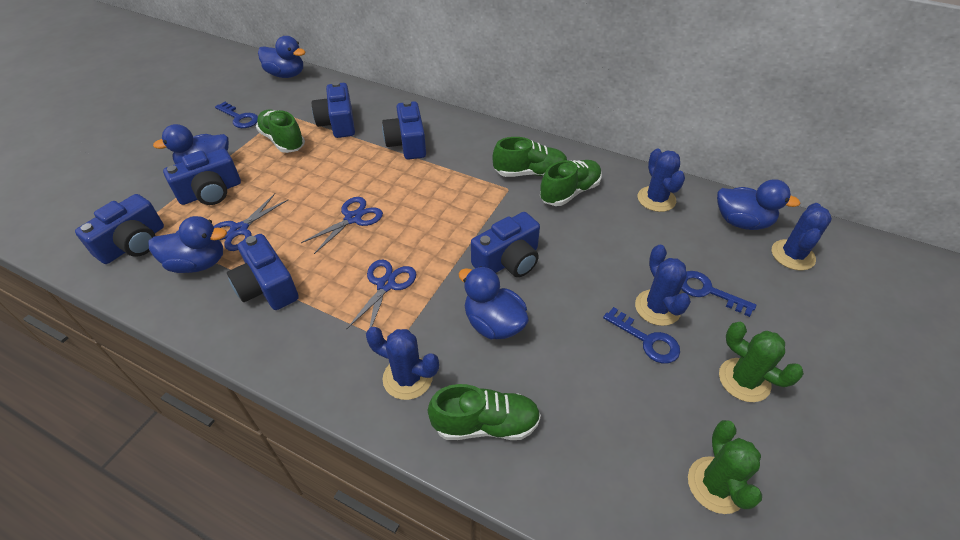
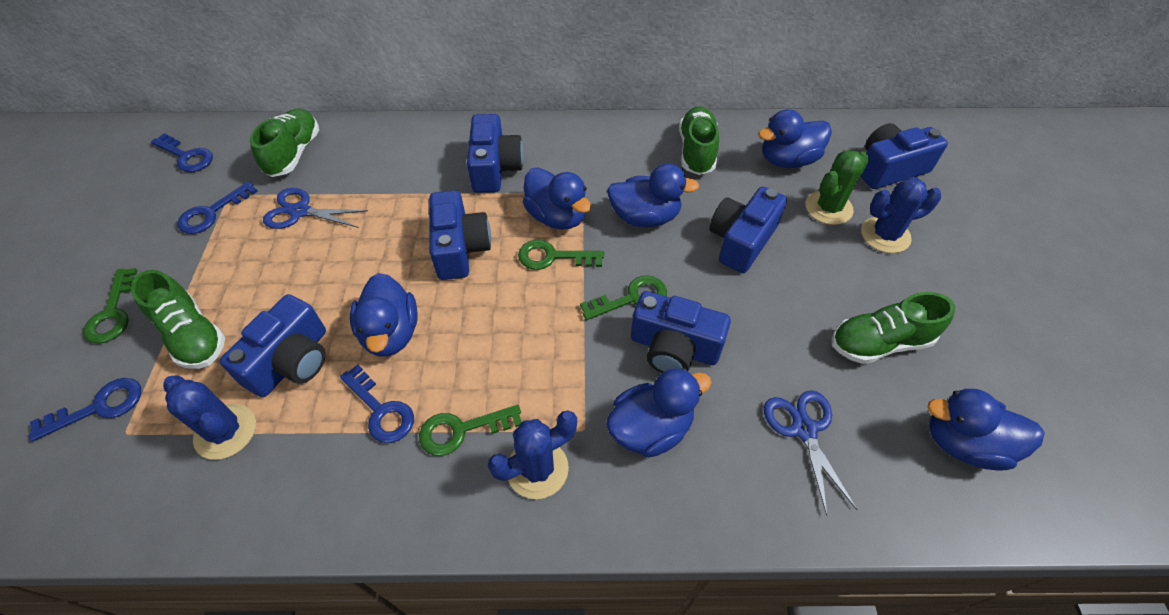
blue cactus: 4 -> 3
blue duck: 5 -> 6
blue key: 3 -> 4
blue scissors: 3 -> 2
green cactus: 2 -> 1
green key: 0 -> 4

